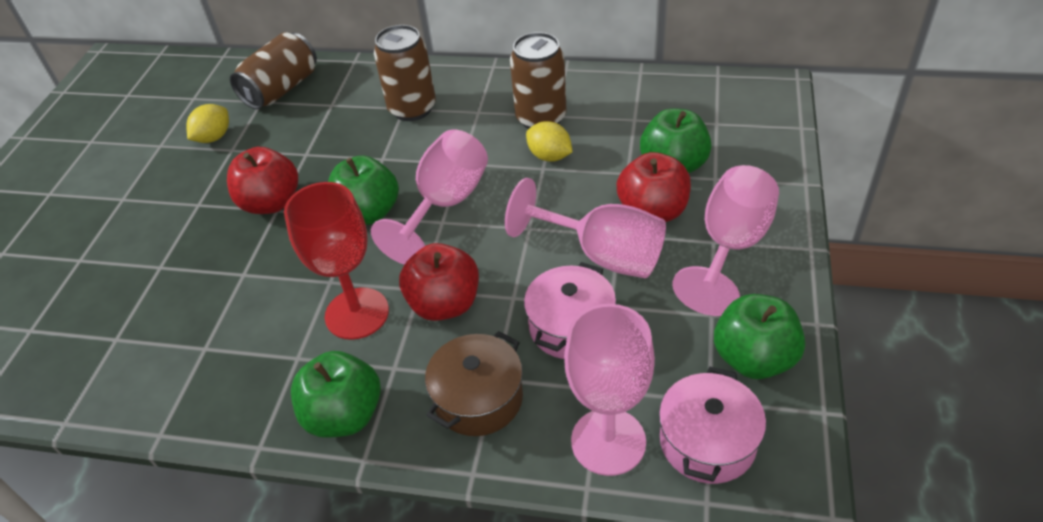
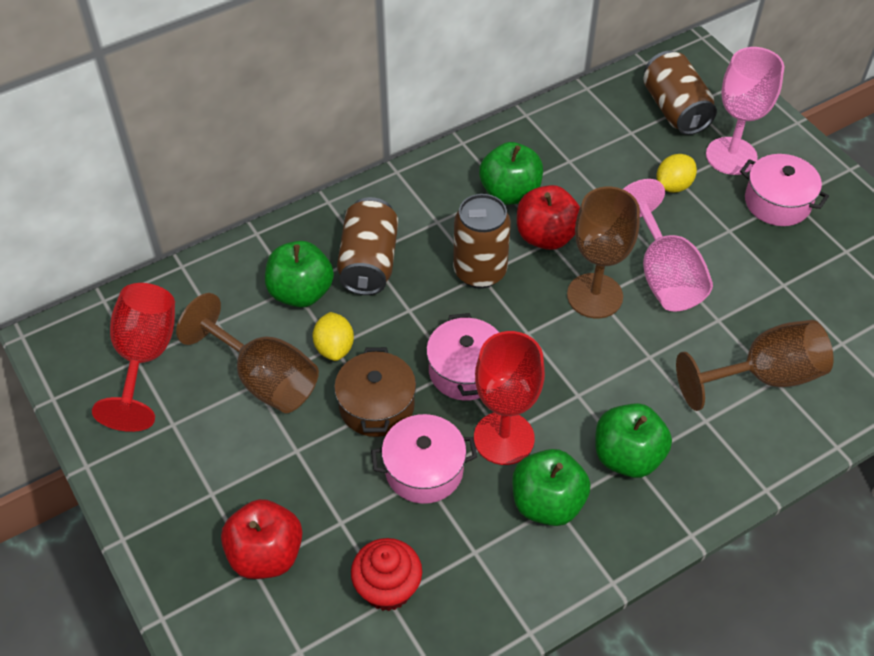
brown goblet: 0 -> 3
pink goblet: 4 -> 2
pink pot: 2 -> 3
red apple: 3 -> 2
red cupcake: 0 -> 1
red goblet: 1 -> 2

